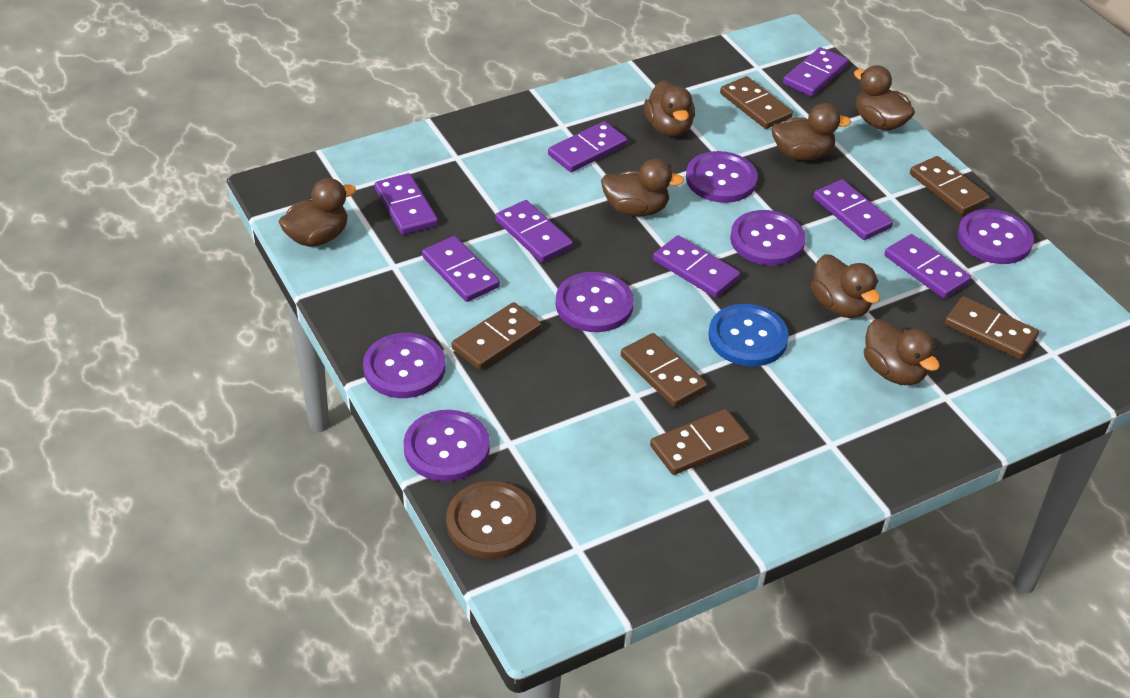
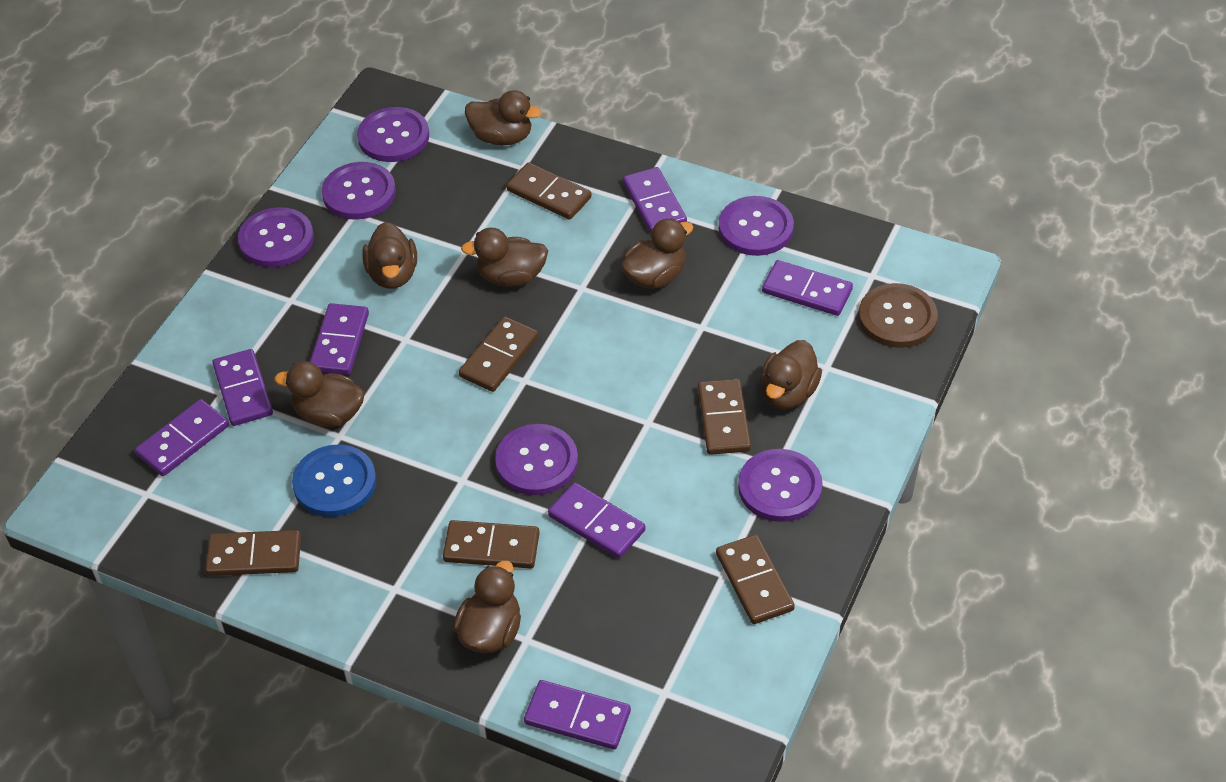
purple domino: 8 -> 7

